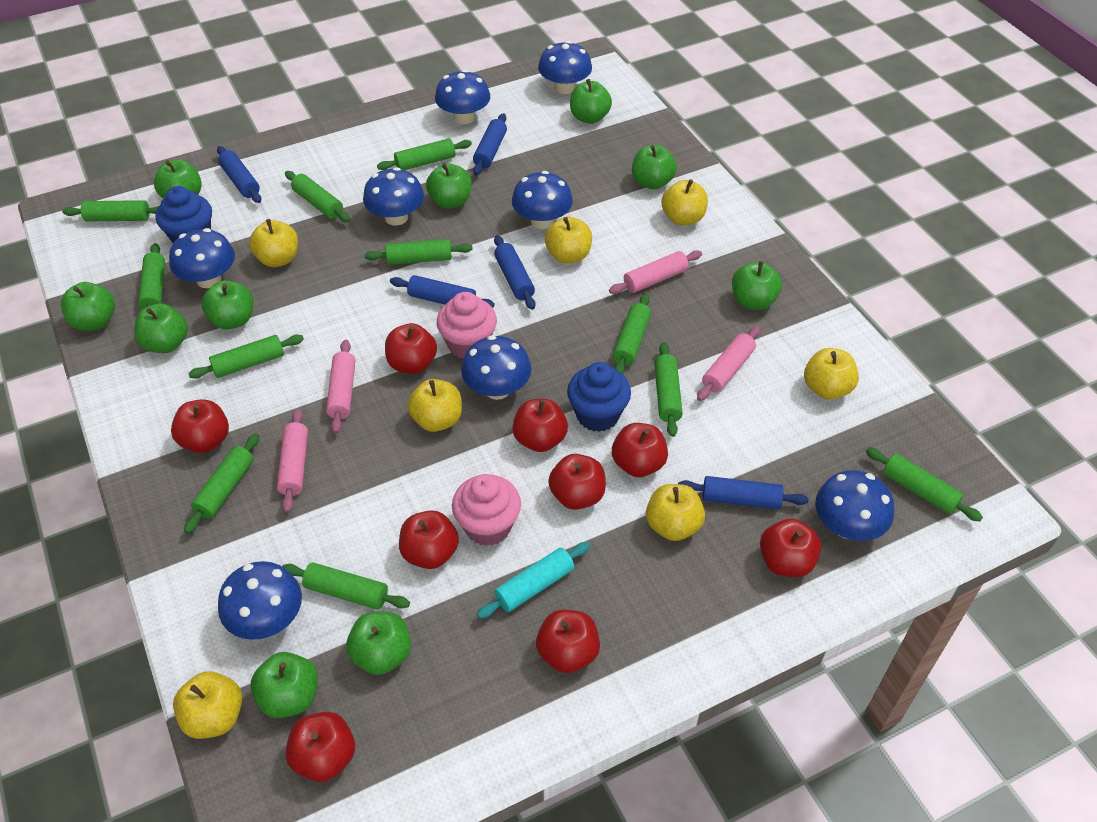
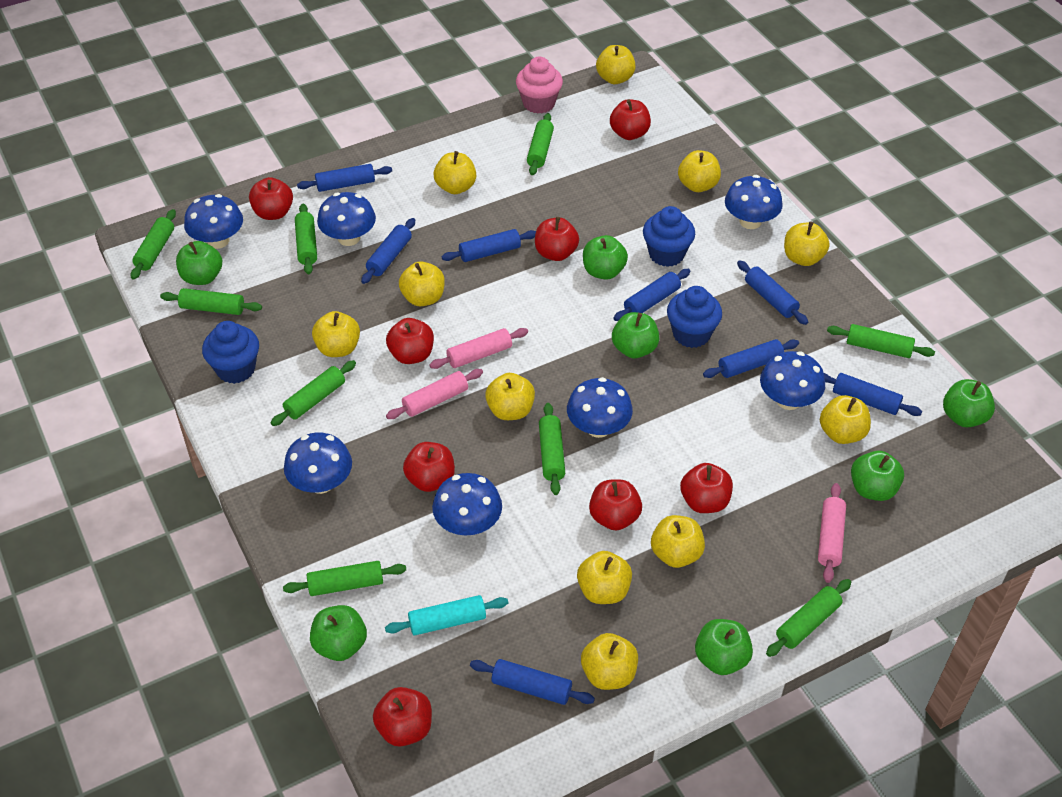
blue cupcake: 2 -> 3
blue mushroom: 8 -> 7
blue rolling pin: 5 -> 8
green apple: 10 -> 7
green rolling pin: 11 -> 9
pink cupcake: 2 -> 1
pink rolling pin: 4 -> 3
red apple: 9 -> 8
yellow apple: 7 -> 11

